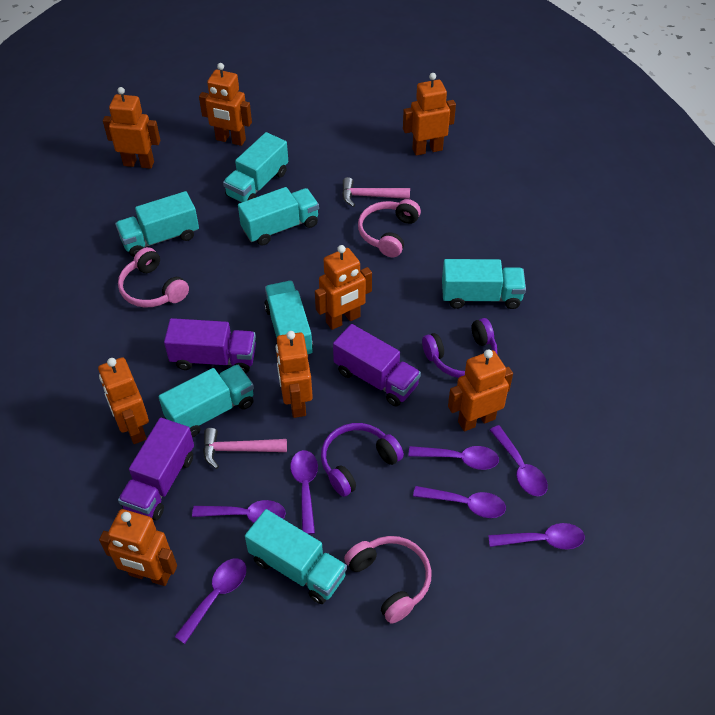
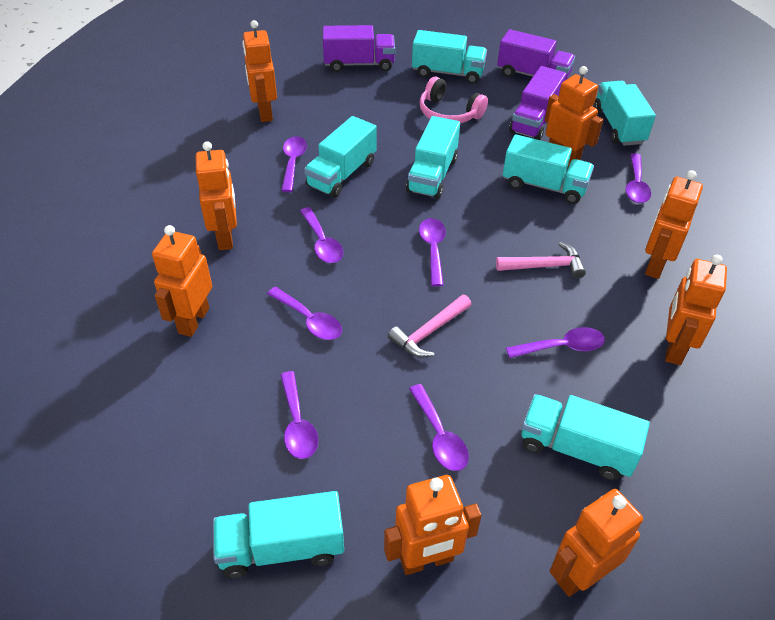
pink headphones: 3 -> 1
purple headphones: 2 -> 0
purple spoon: 7 -> 8

